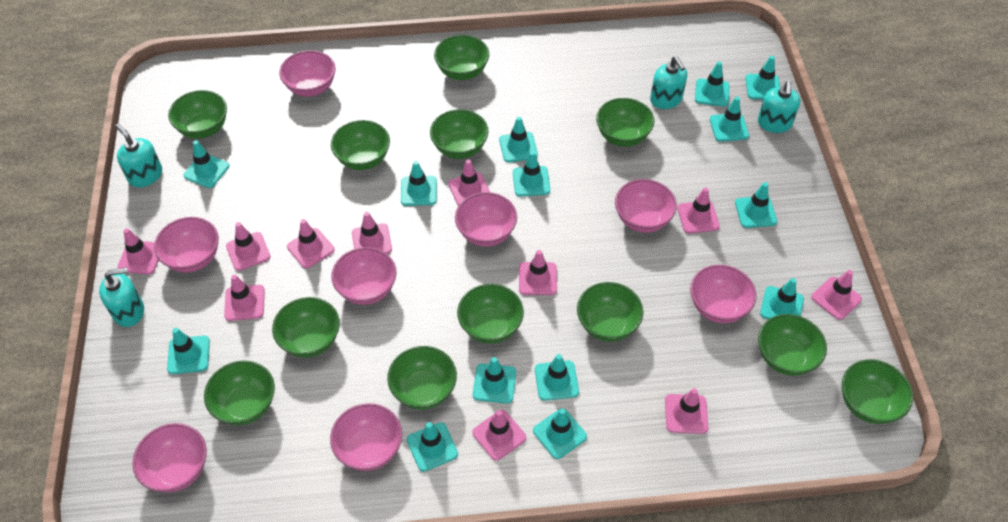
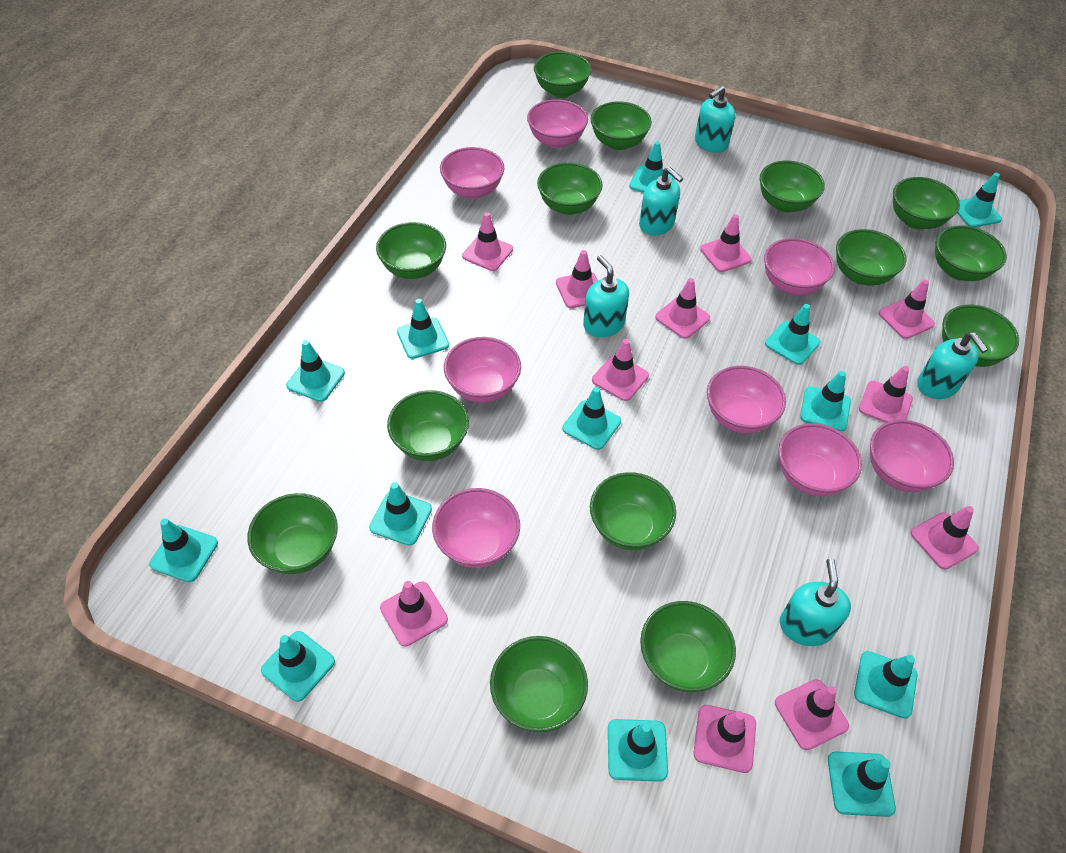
green bowl: 12 -> 14
turquoise soap dispenser: 4 -> 5
turquoise traffic cone: 14 -> 13

